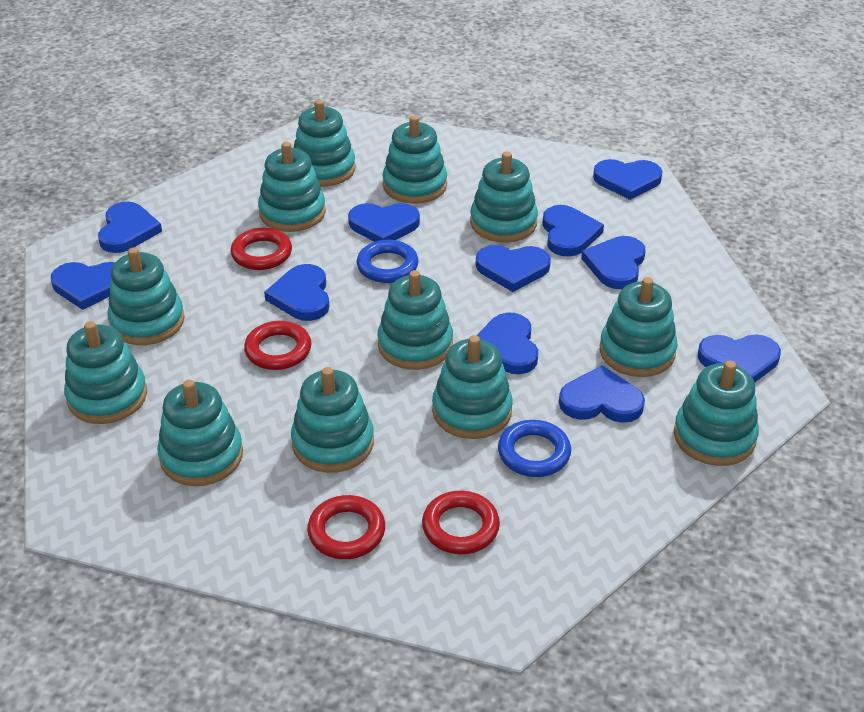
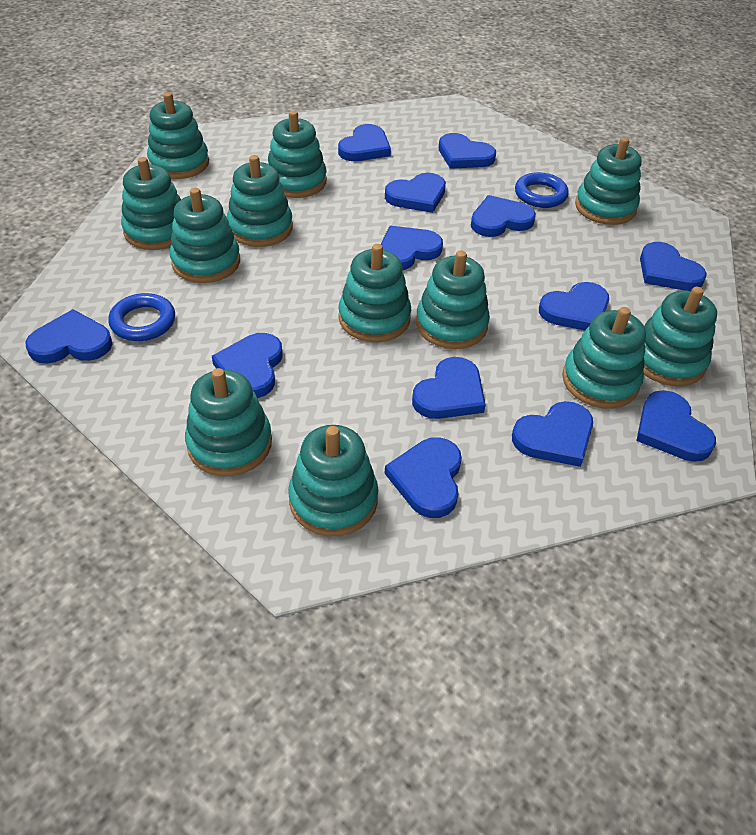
blue heart: 11 -> 13
red ring: 4 -> 0

